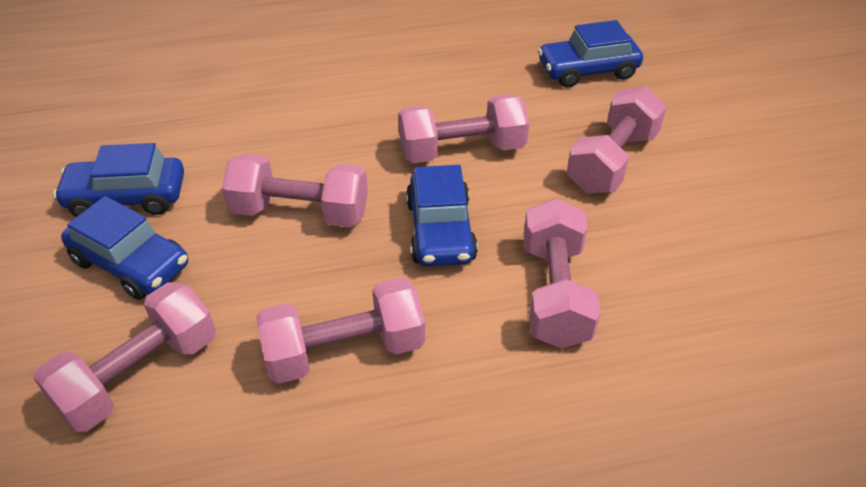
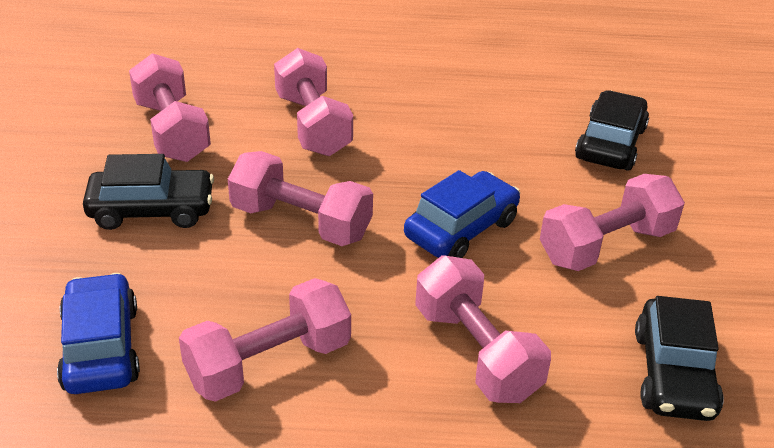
black car: 0 -> 3
blue car: 4 -> 2

